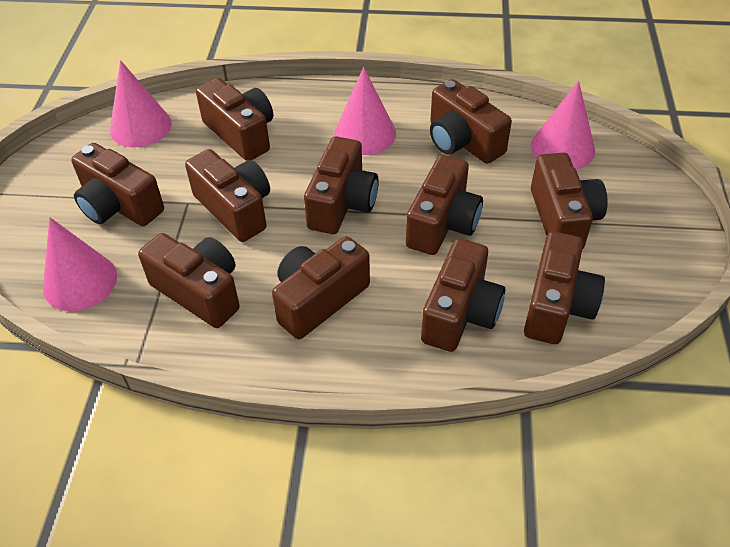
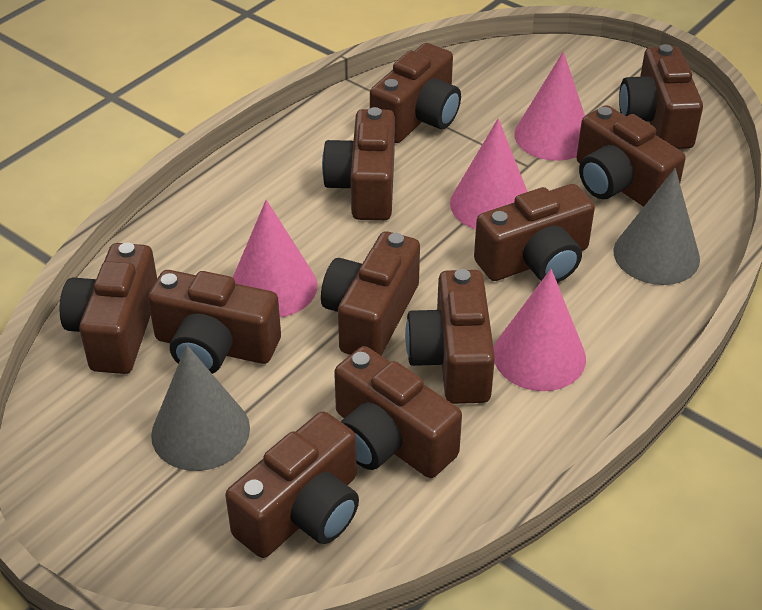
grey cone: 0 -> 2

